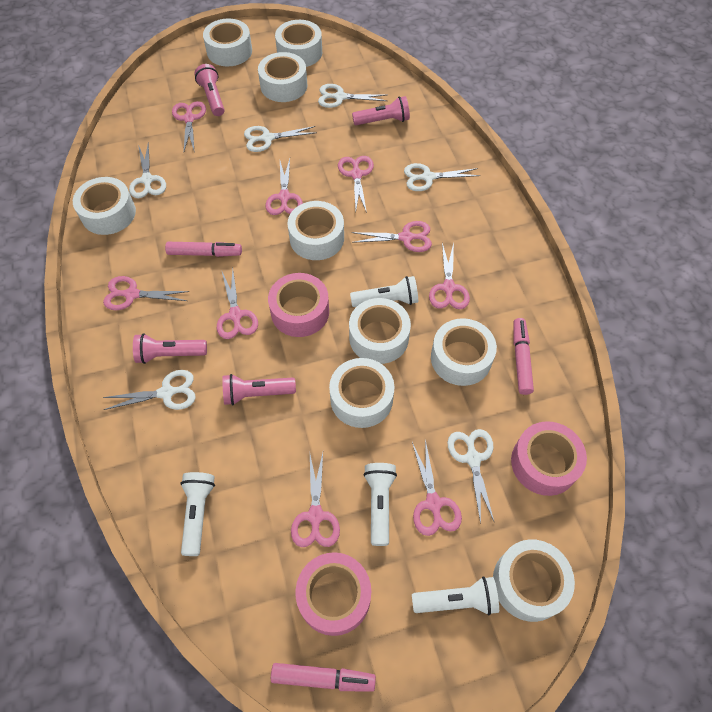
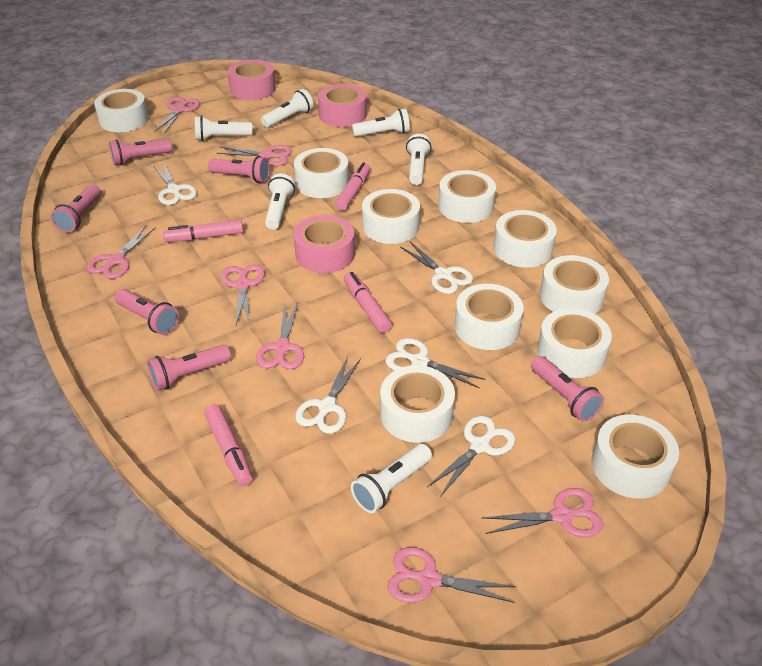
pink flashlight: 4 -> 6
pink marker: 3 -> 4
pink scissors: 9 -> 7
white flashlight: 4 -> 6
white scissors: 6 -> 5
white tape: 9 -> 10

